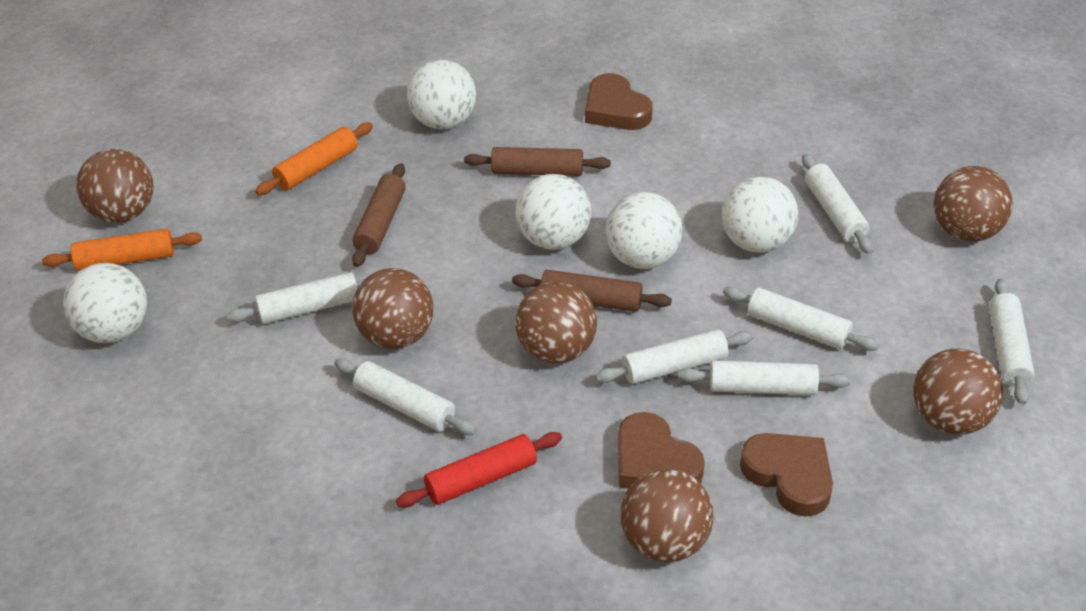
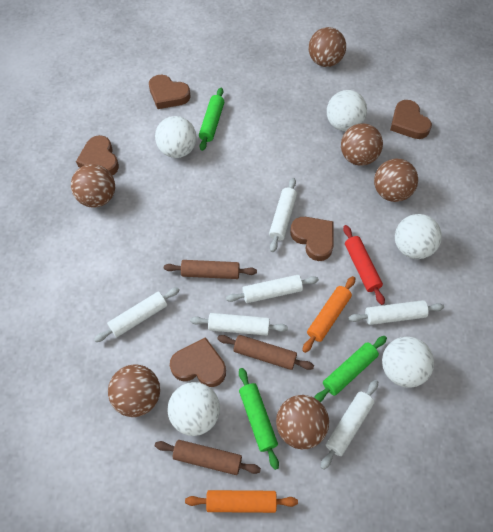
brown heart: 3 -> 5
green rolling pin: 0 -> 3
white rolling pin: 7 -> 6

